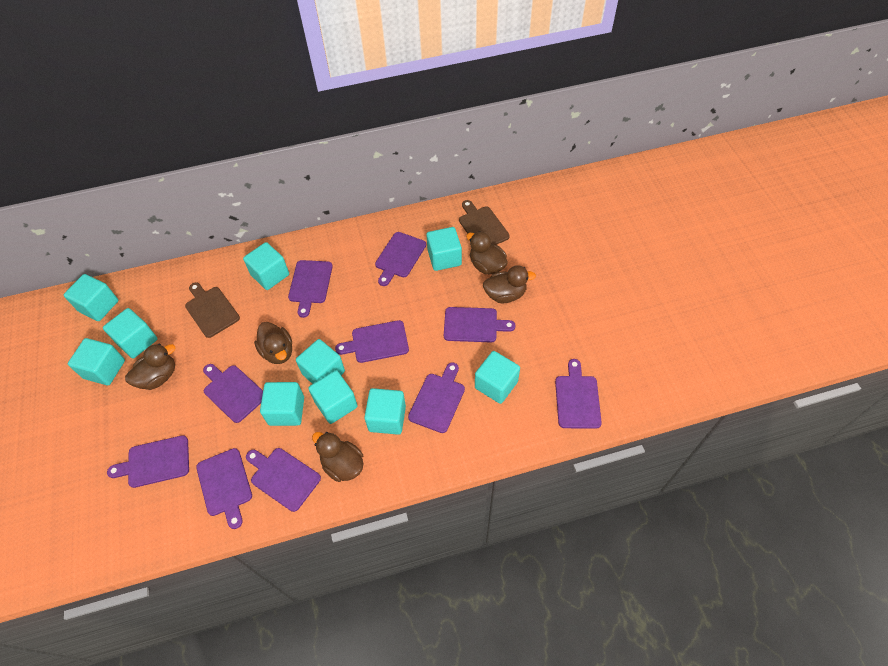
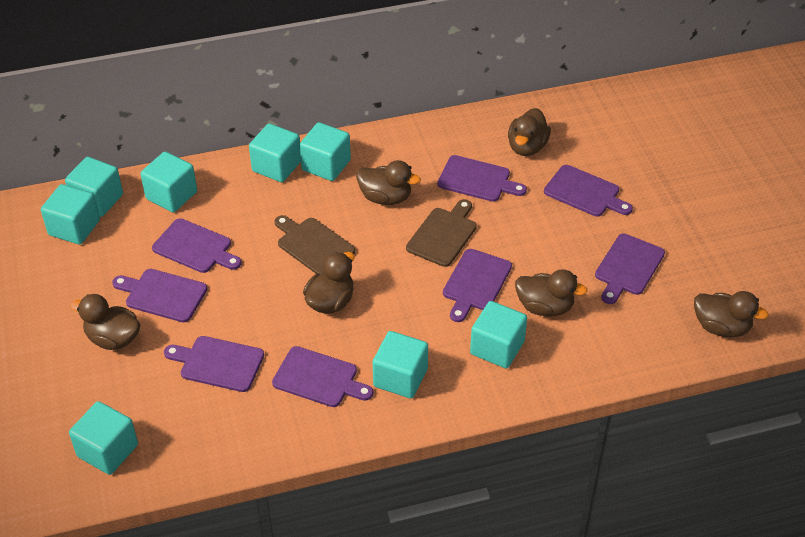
brown duck: 5 -> 6
purple cutting board: 10 -> 8
turquoise cube: 10 -> 8

